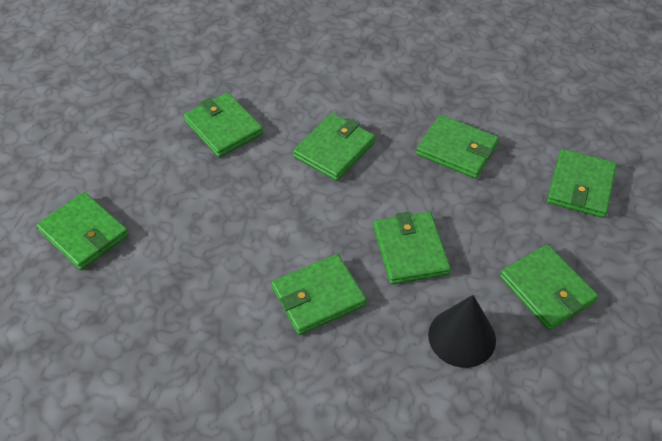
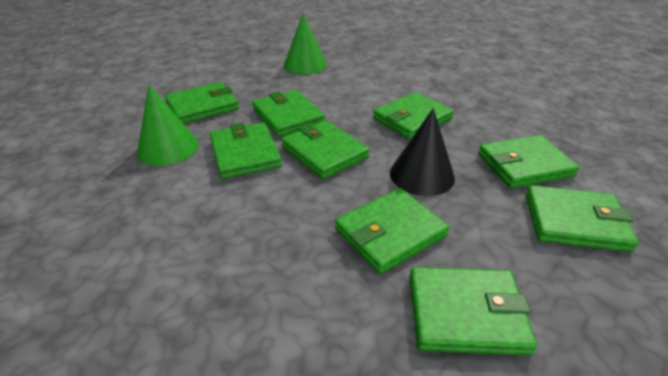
green cone: 0 -> 2
green wallet: 8 -> 9

